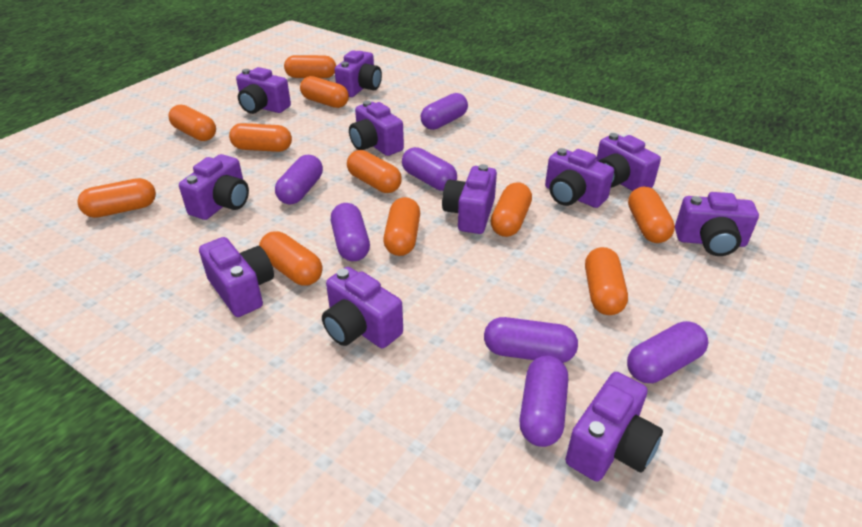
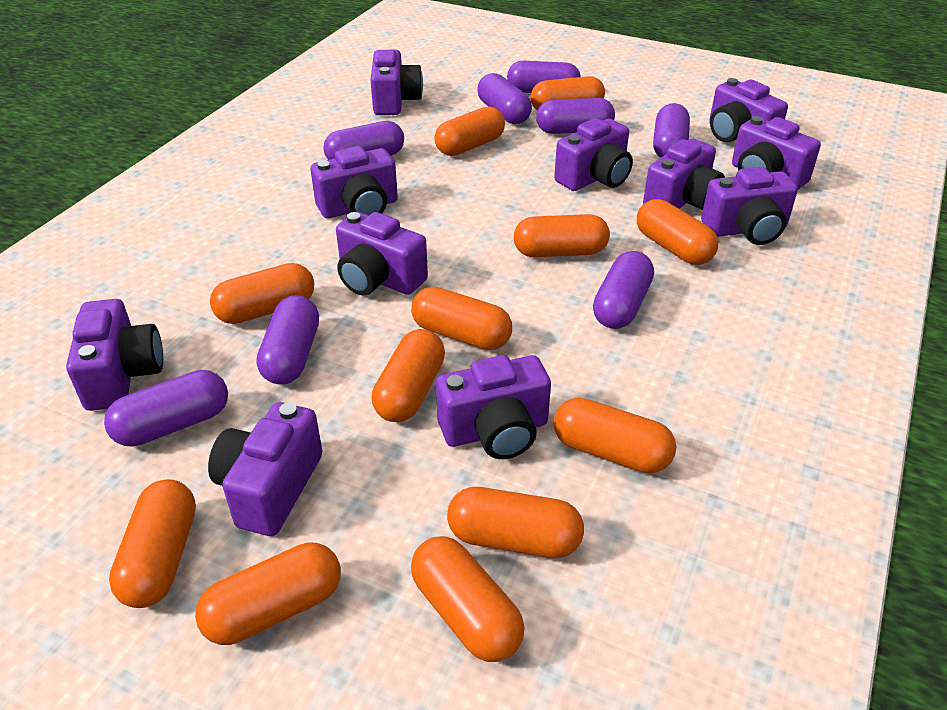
orange capsule: 11 -> 12
purple capsule: 7 -> 8

